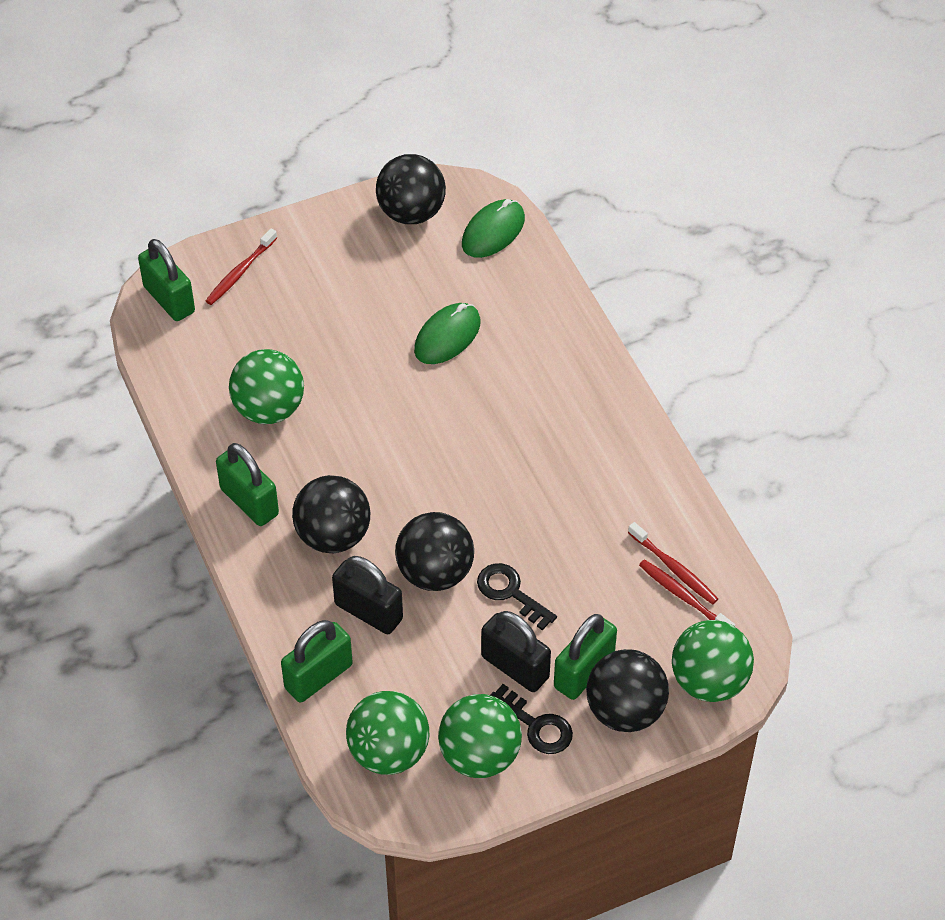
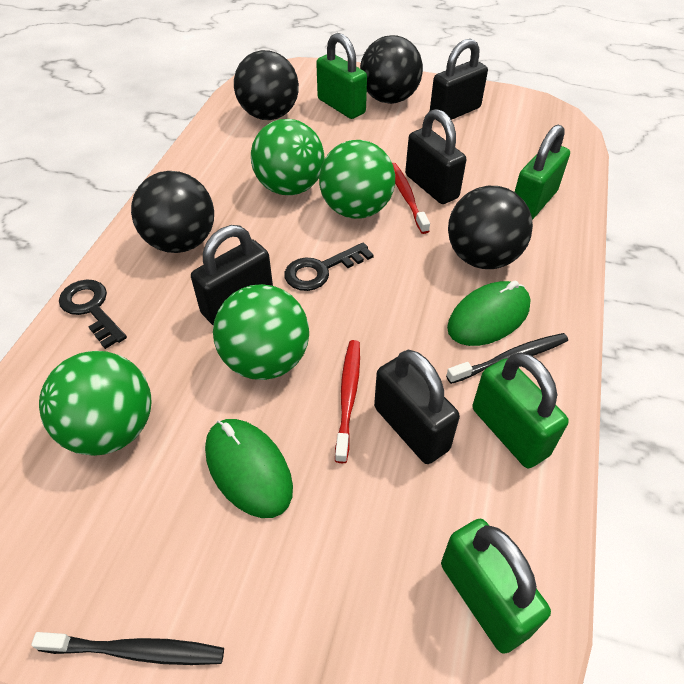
black padlock: 2 -> 4
black toothbrush: 0 -> 2
red toothbrush: 3 -> 2

